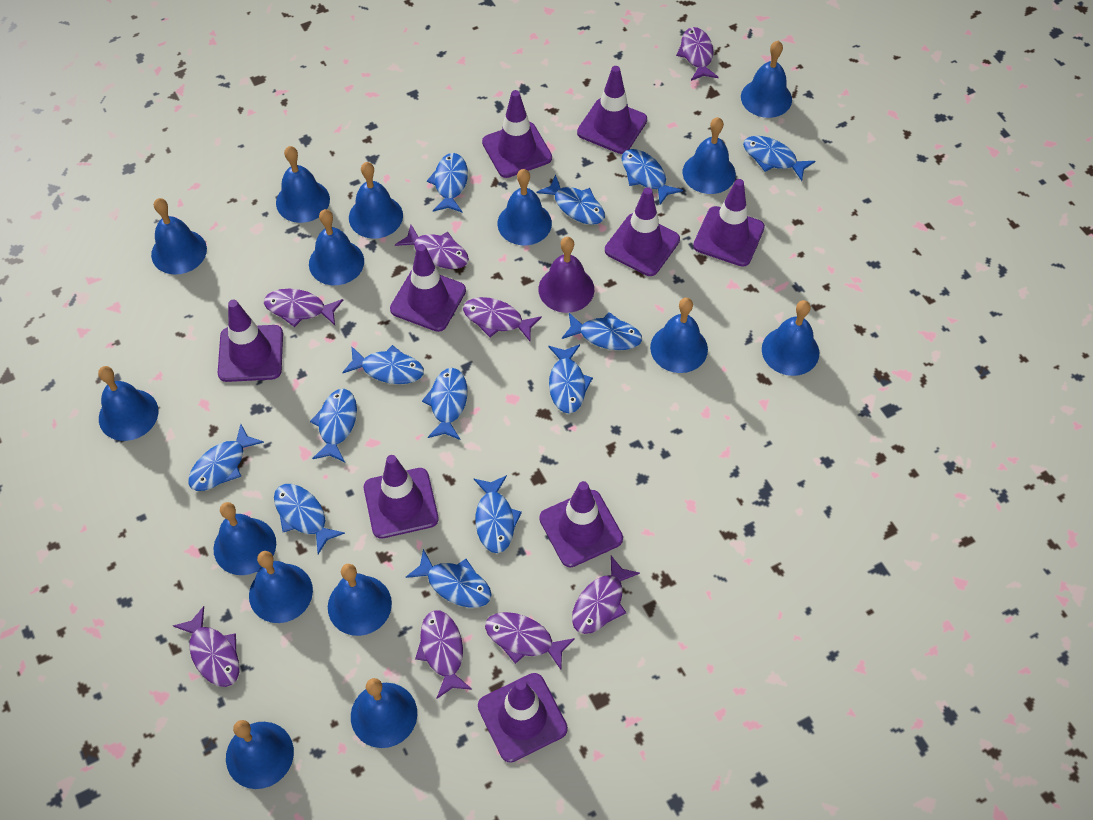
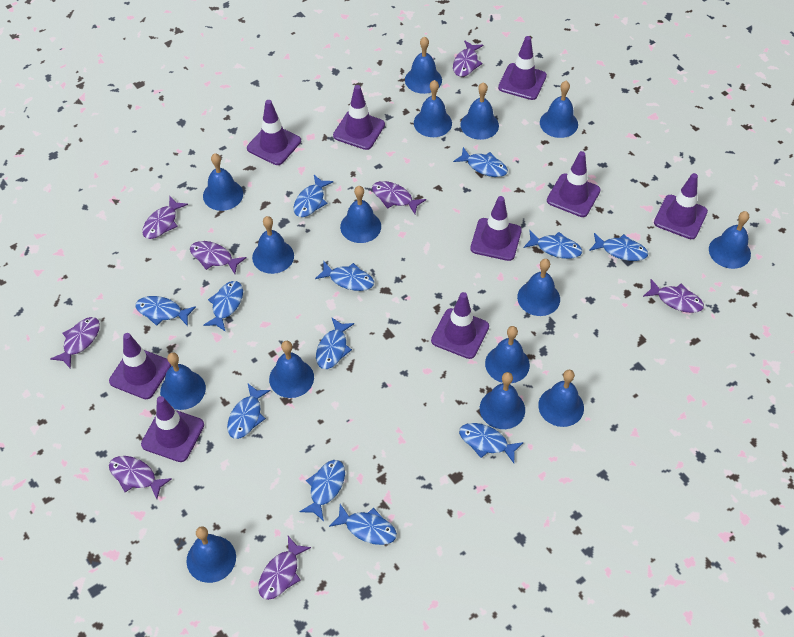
blue fish: 13 -> 12
purple bell: 1 -> 0

